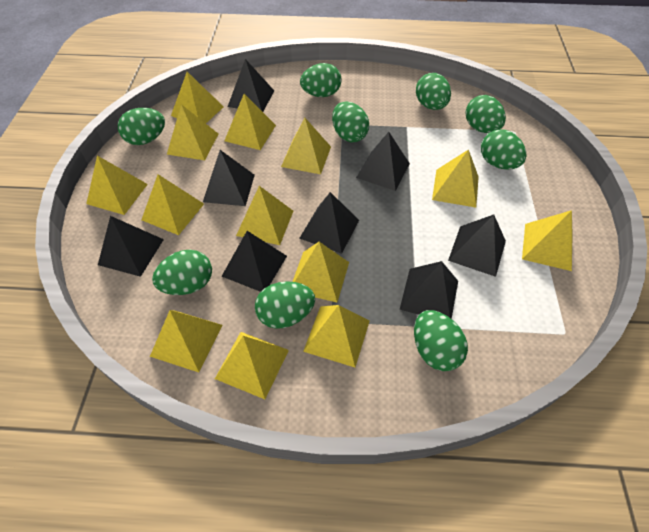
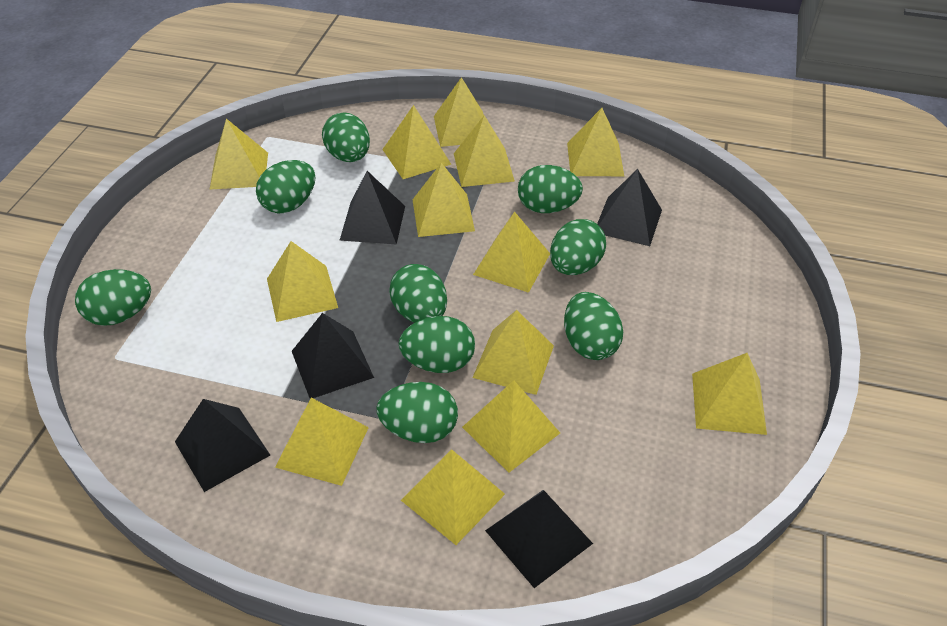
black pyramid: 8 -> 5

